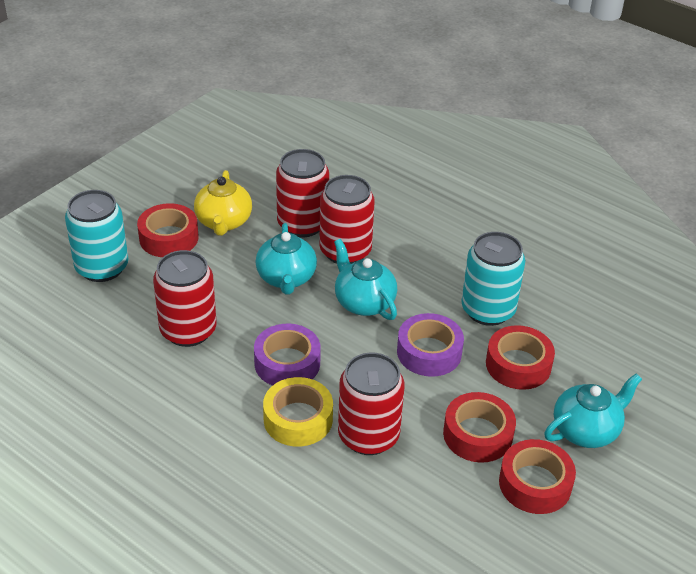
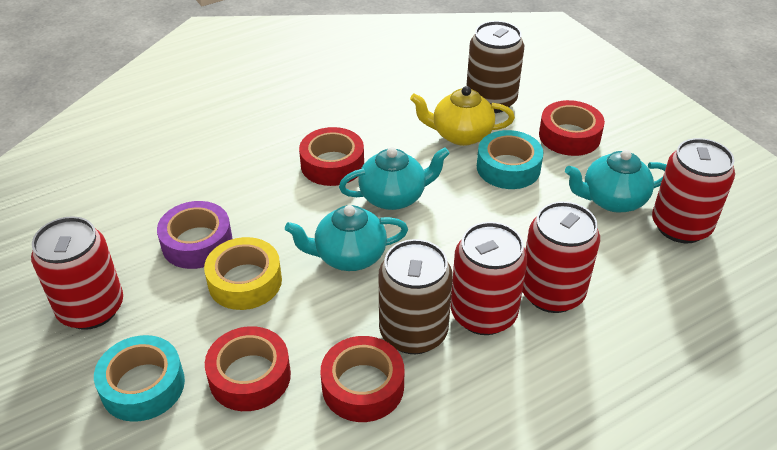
brown can: 0 -> 2
purple tape: 2 -> 1
turquoise can: 2 -> 0
turquoise tape: 0 -> 2

